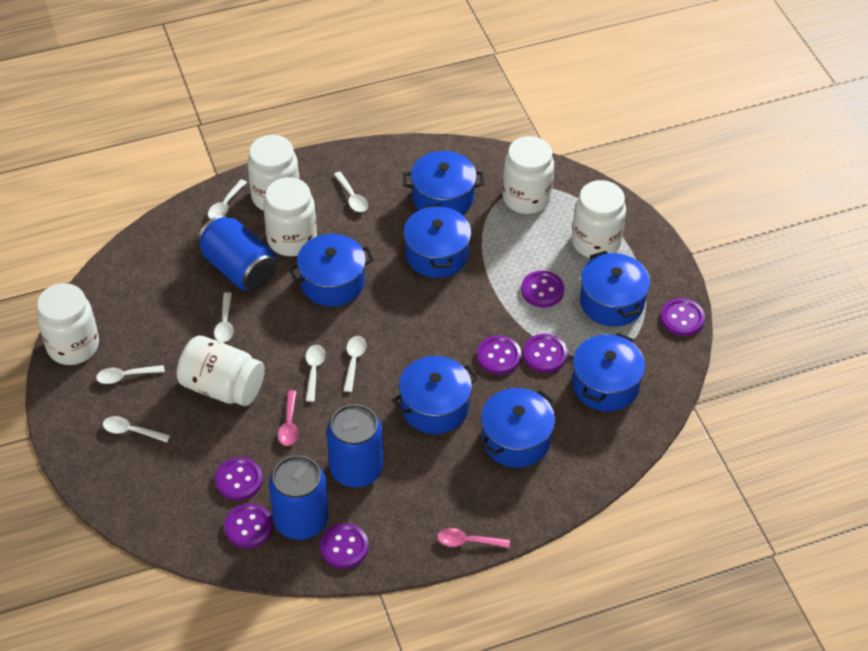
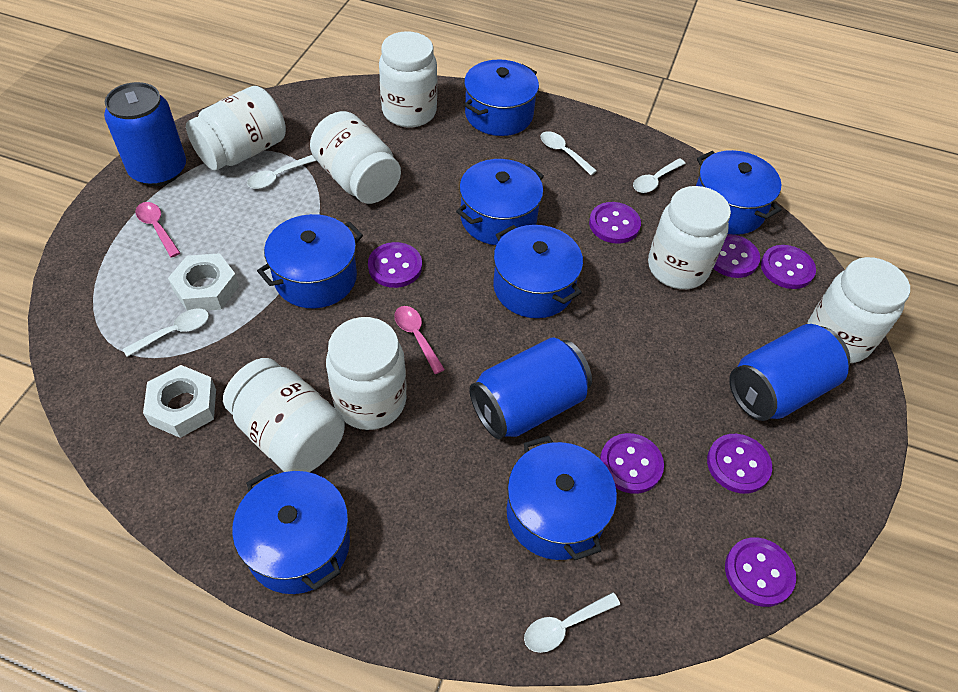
white jar: 6 -> 7
white nut: 0 -> 2
white spoon: 7 -> 5

